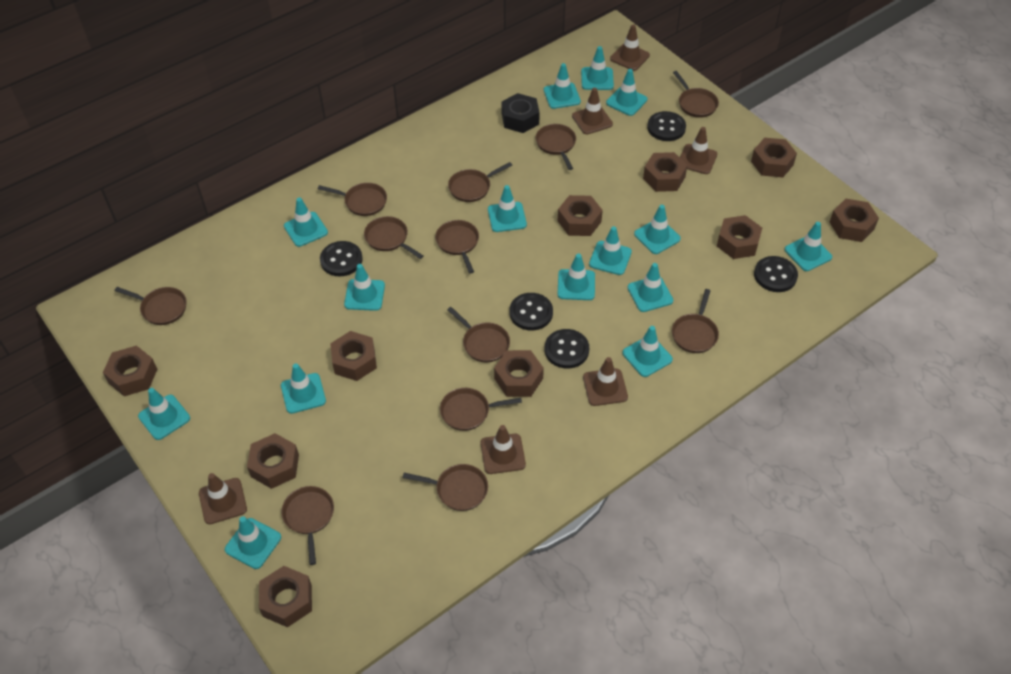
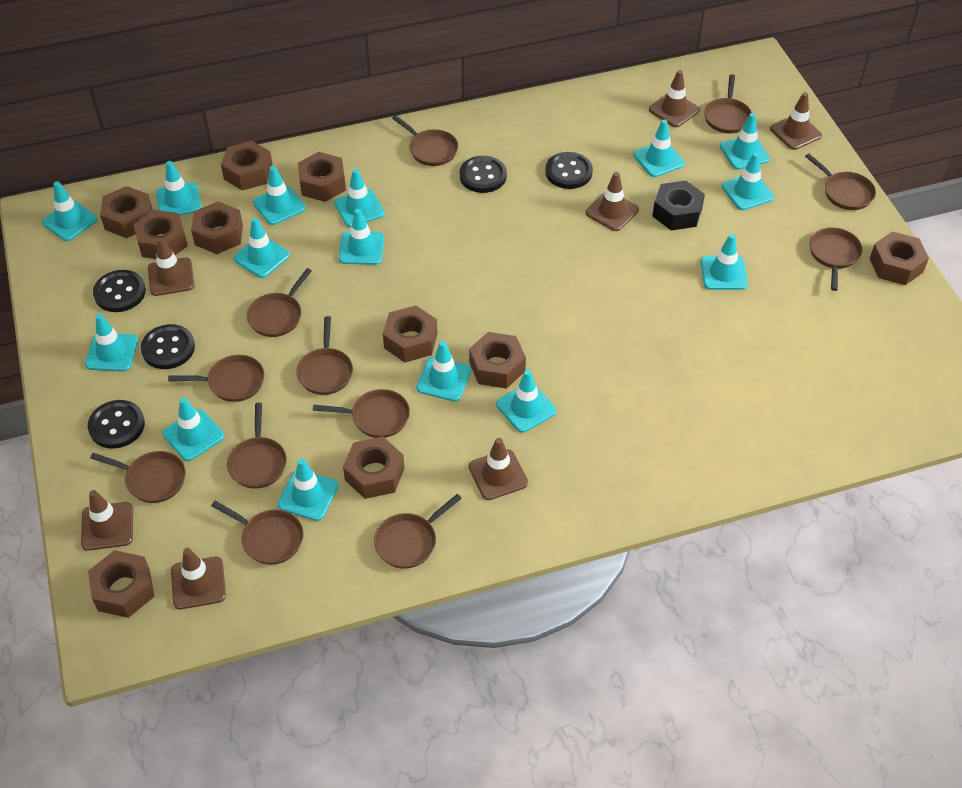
brown traffic cone: 6 -> 7

